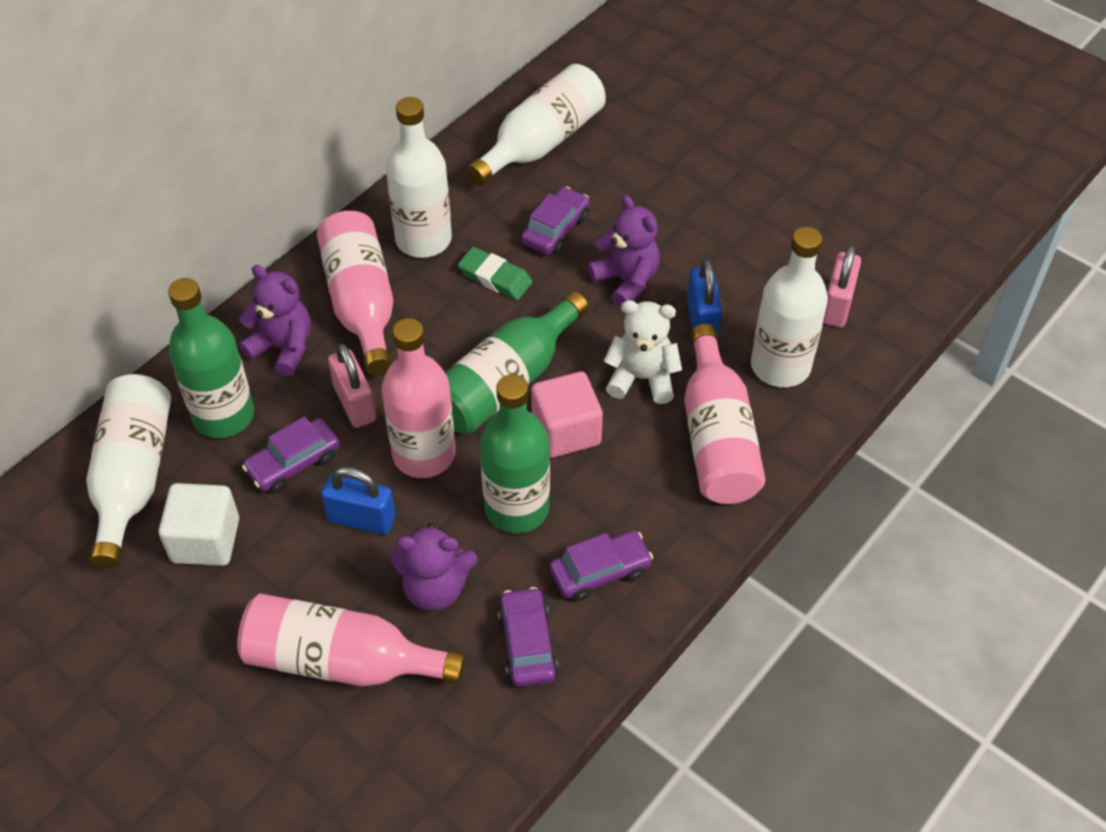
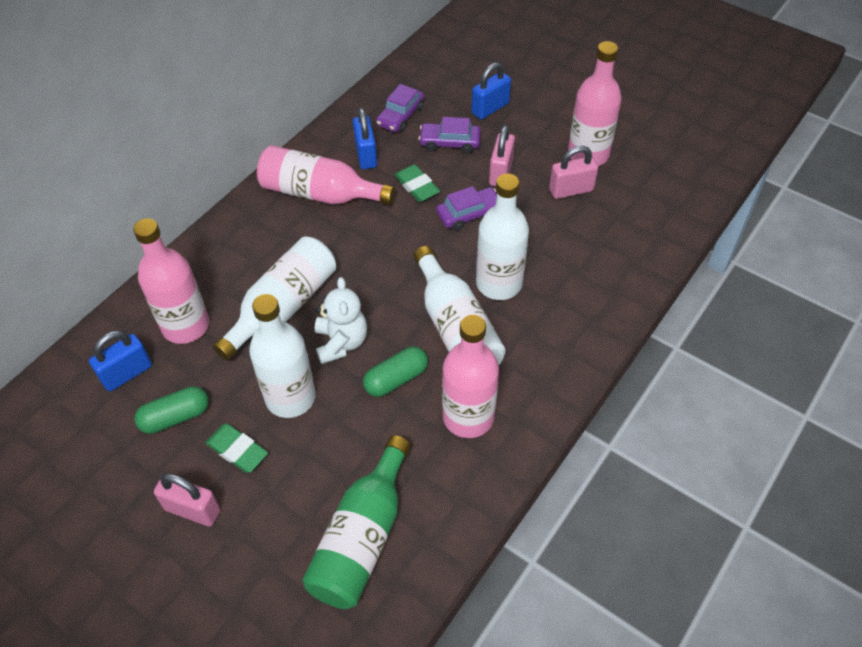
blue padlock: 2 -> 3
green bottle: 3 -> 1
green capsule: 0 -> 2
green eraser: 1 -> 2
pink cube: 1 -> 0
pink padlock: 2 -> 3
purple car: 4 -> 3
purple teddy bear: 3 -> 0
white cube: 1 -> 0

